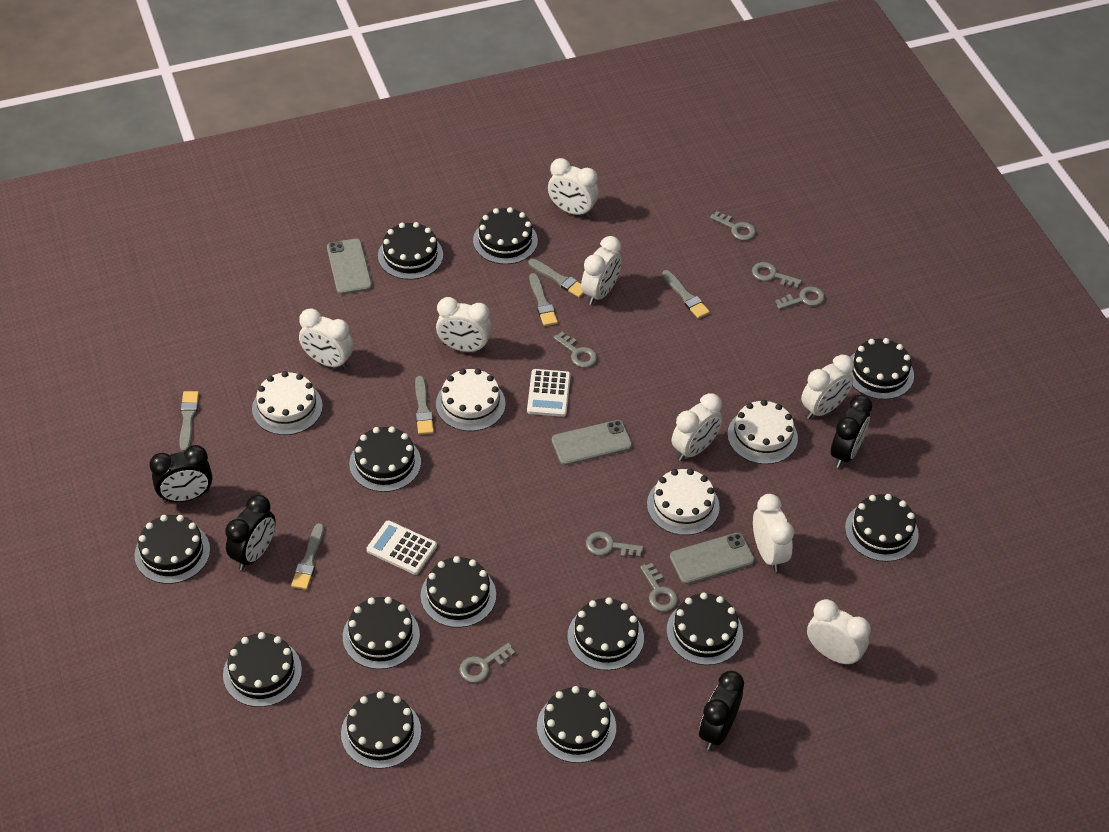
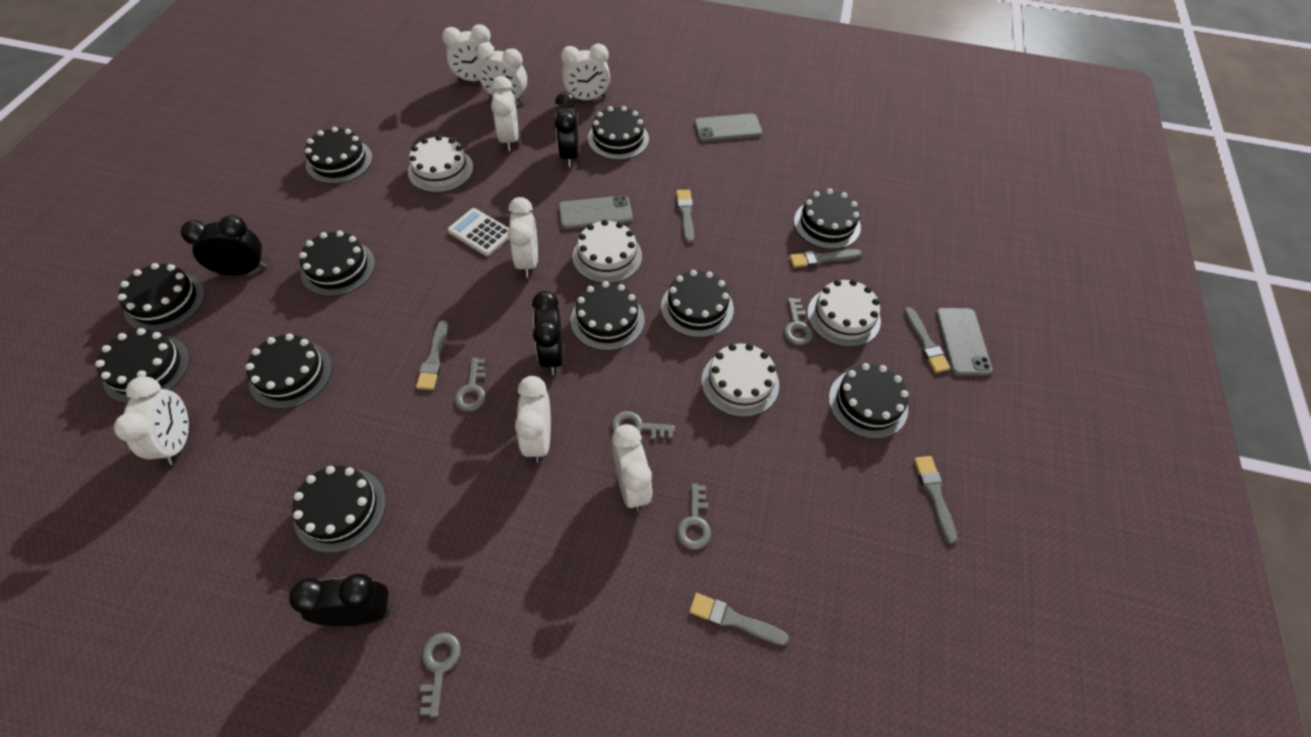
black cake: 13 -> 11
grey key: 7 -> 5
white calculator: 2 -> 1

